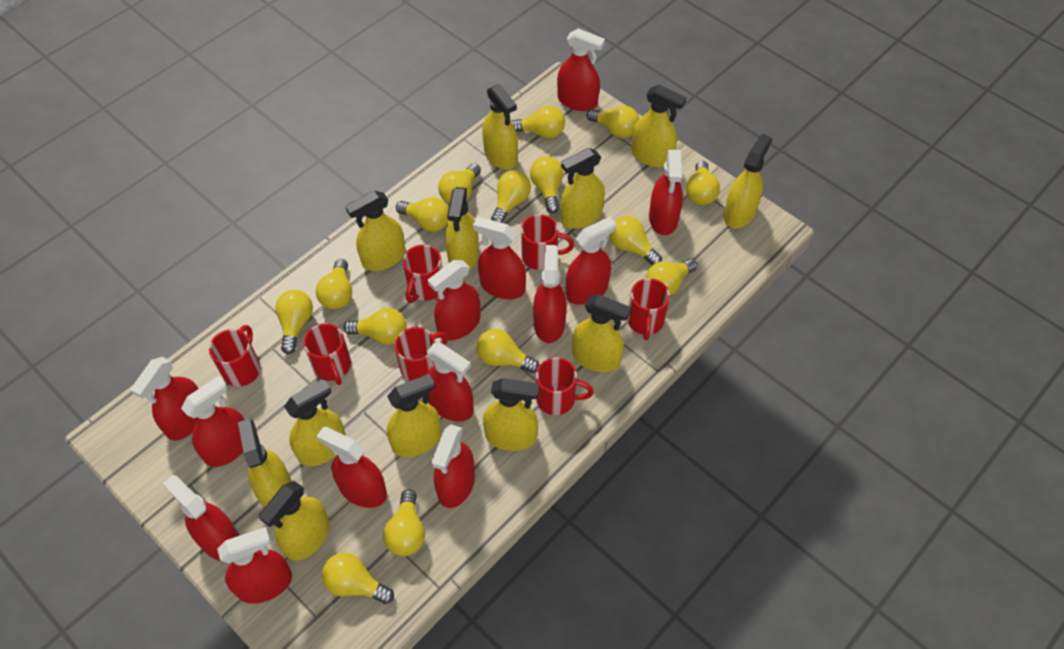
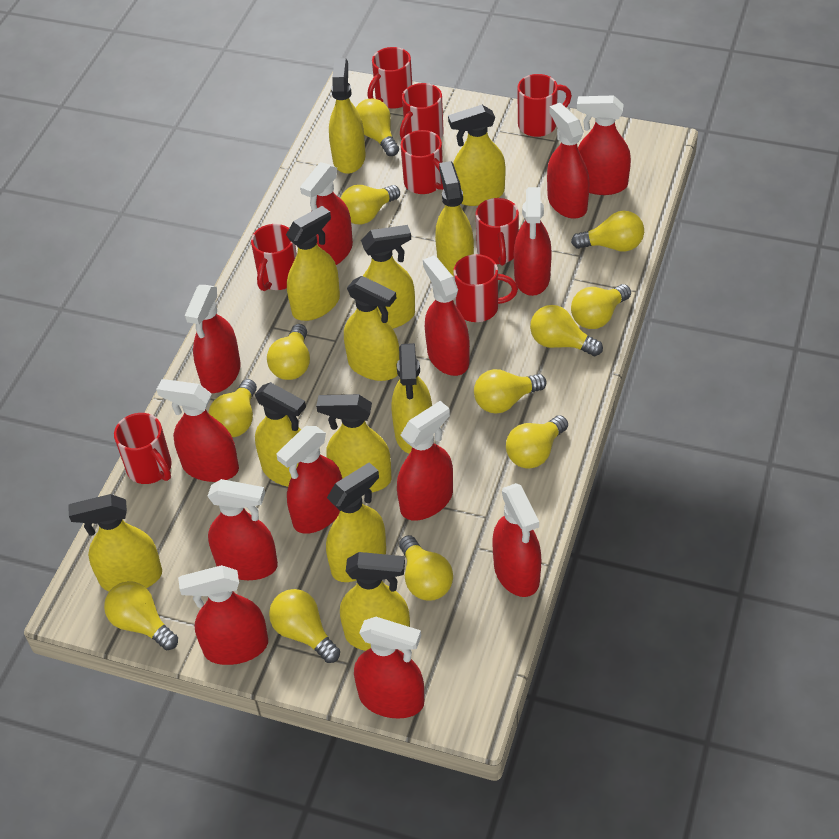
red mug: 7 -> 8
yellow light bulb: 15 -> 12

